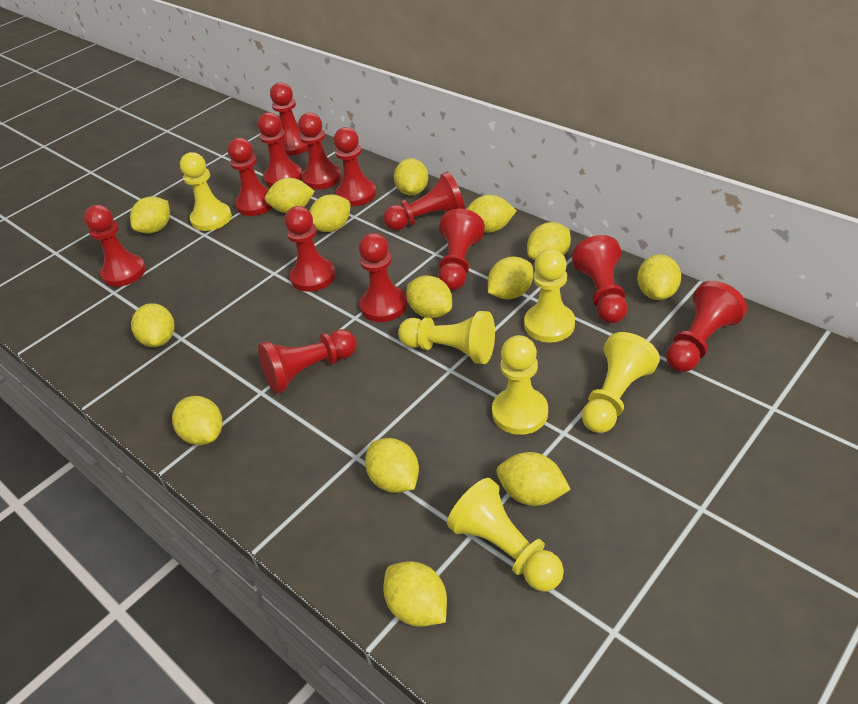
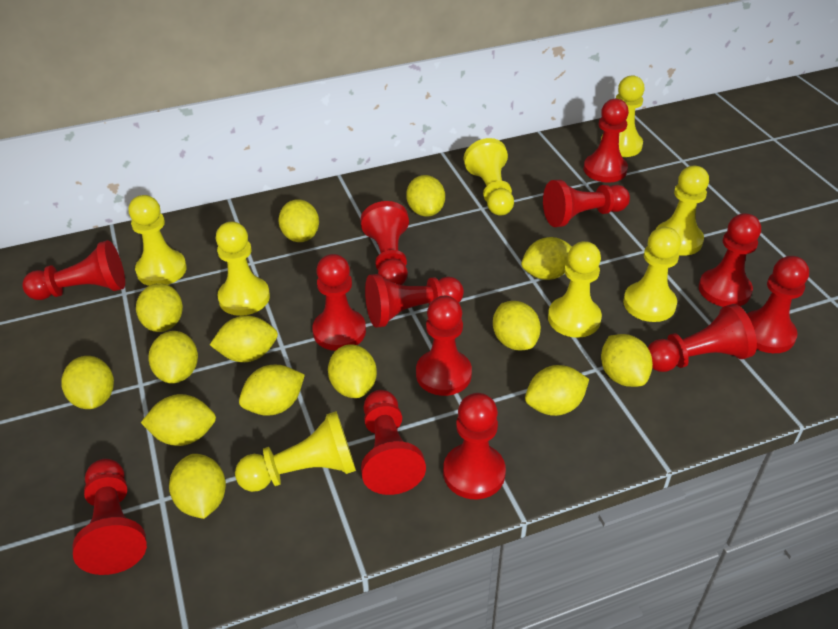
yellow pawn: 6 -> 8

